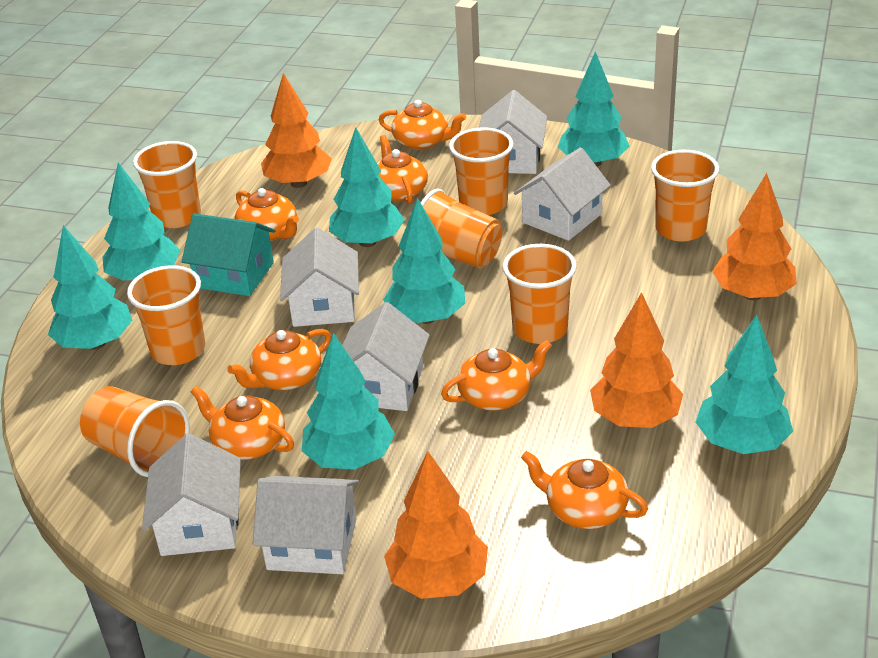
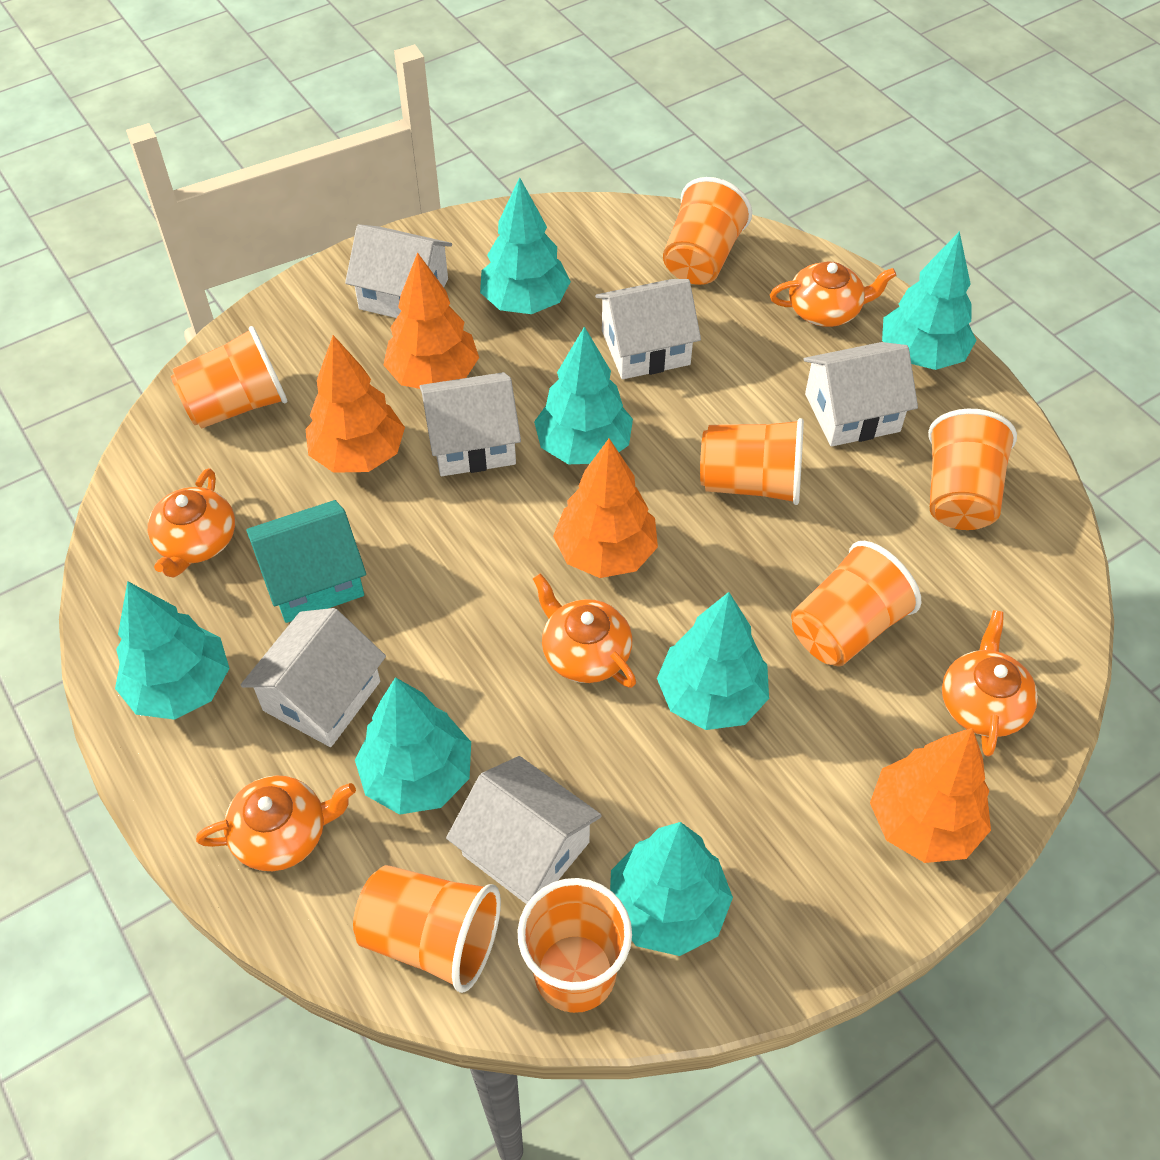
orange teapot: 7 -> 5

